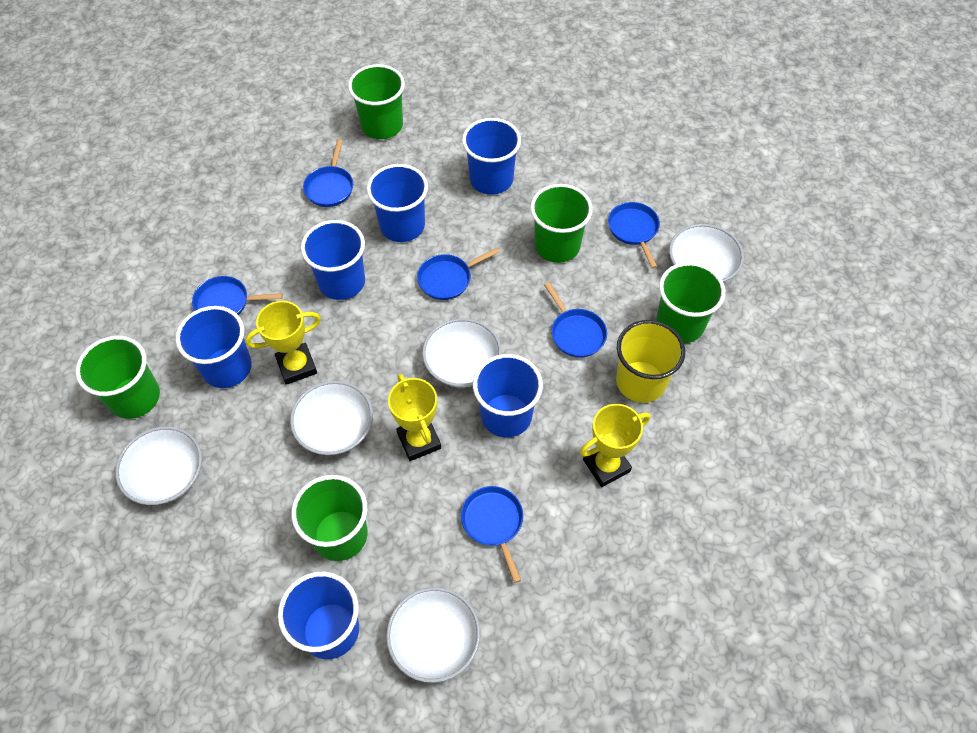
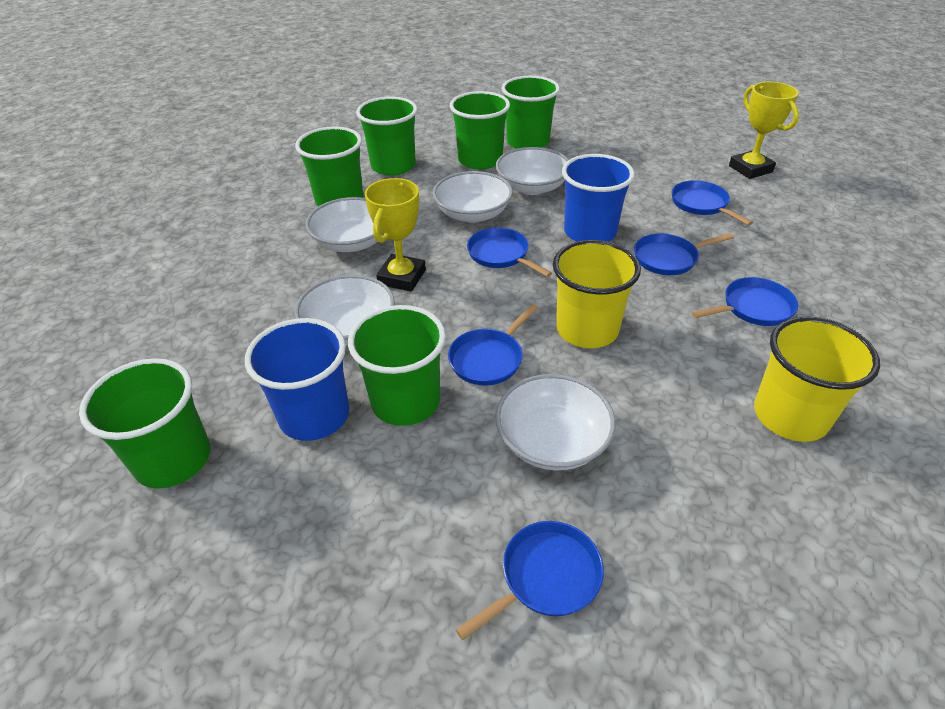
blue cup: 6 -> 2
green cup: 5 -> 6
yellow cup: 1 -> 2
yellow trophy: 3 -> 2

